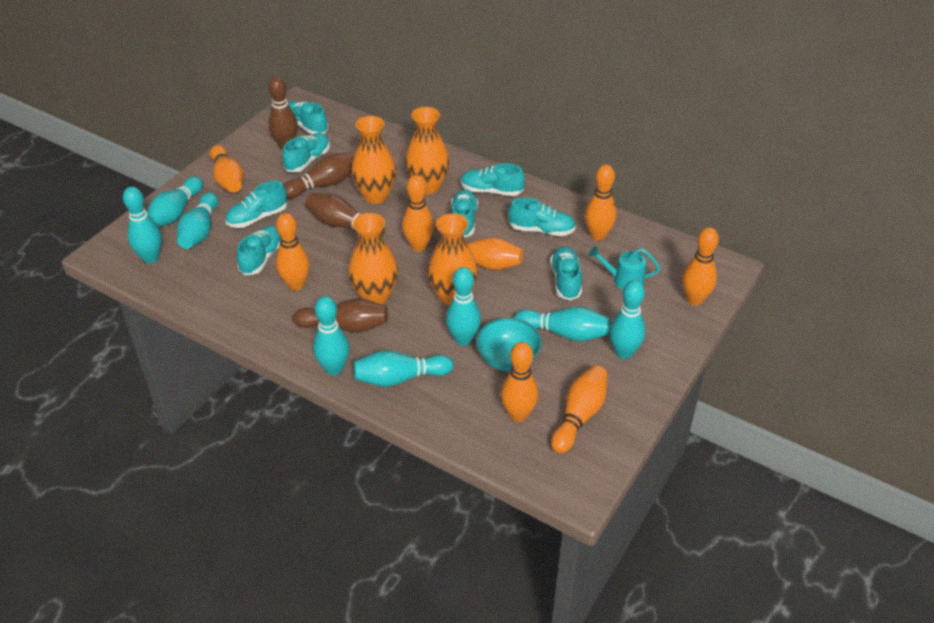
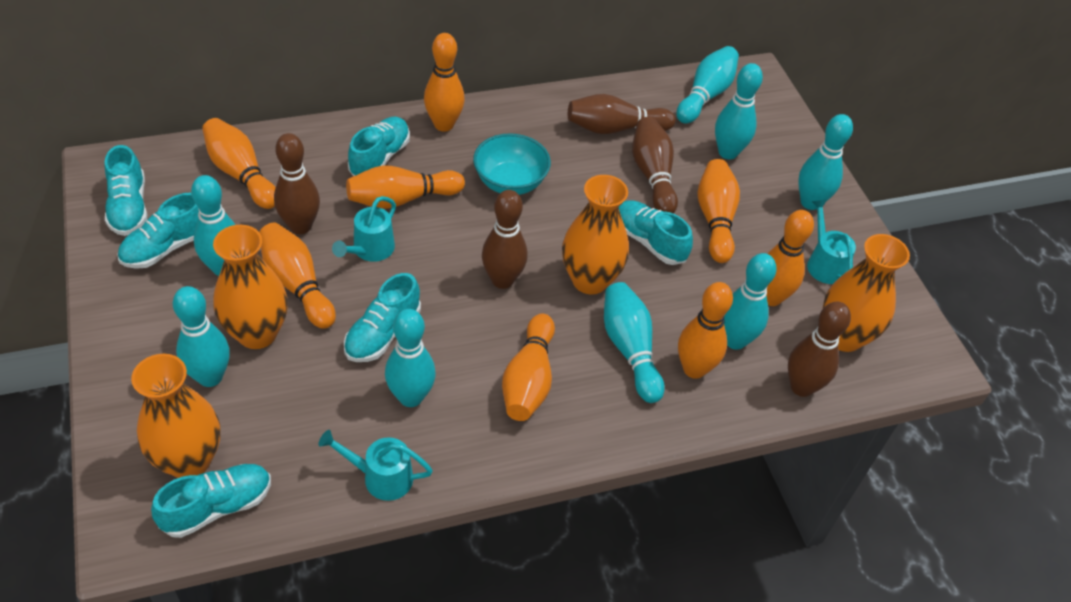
brown bowling pin: 4 -> 5
turquoise shoe: 8 -> 6
turquoise watering can: 1 -> 3

